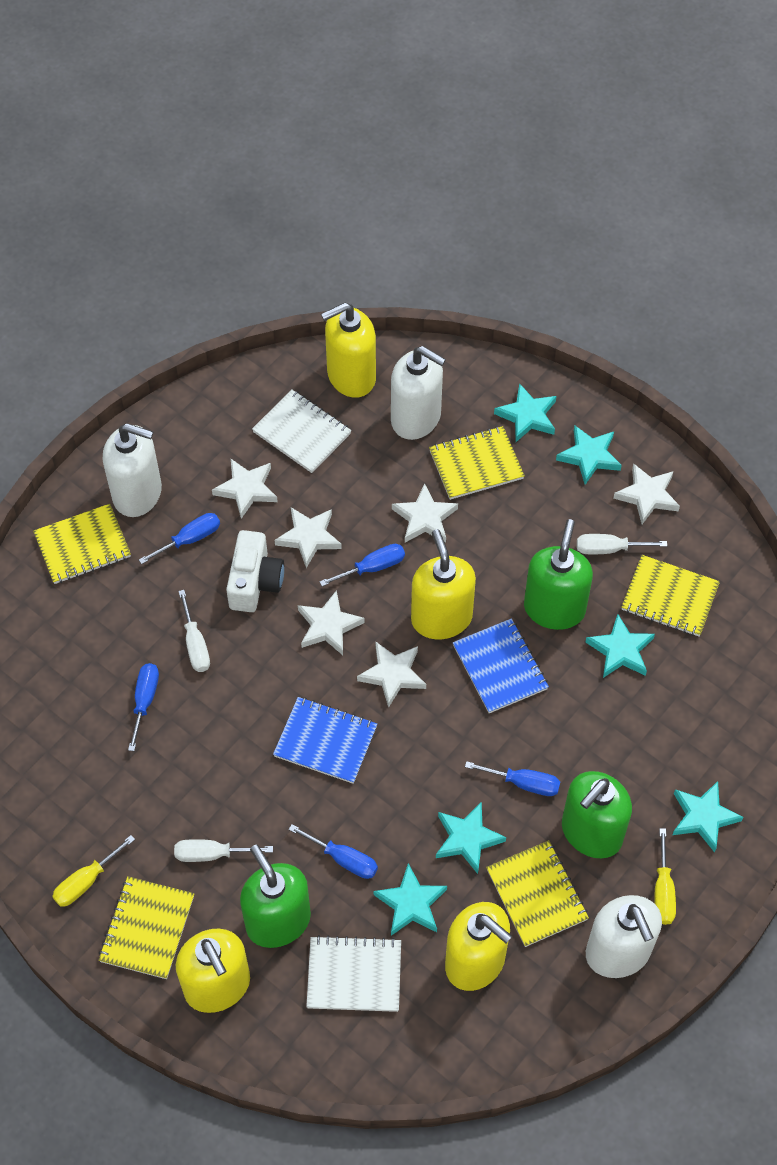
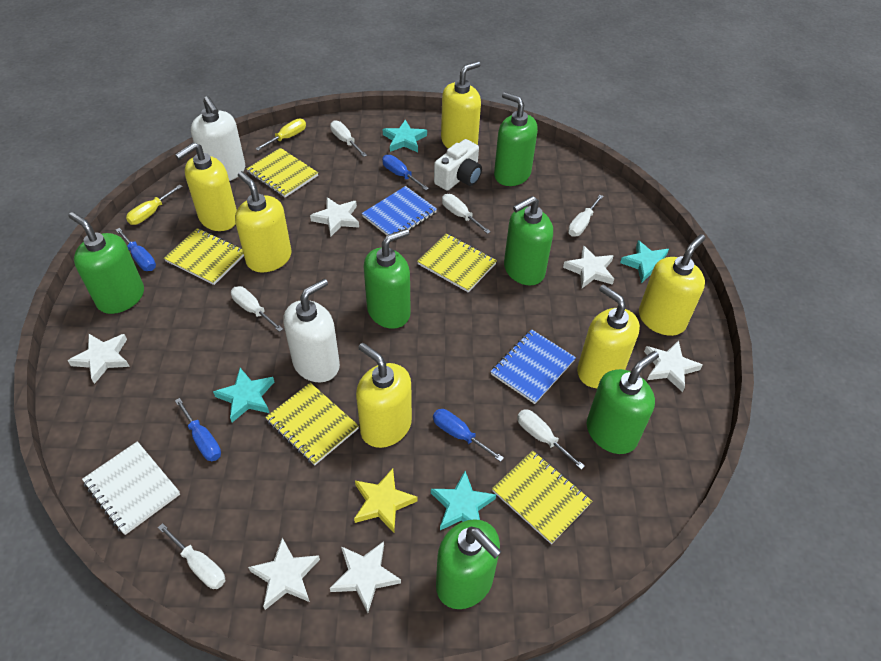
blue screwdriver: 5 -> 4
green soap dispenser: 3 -> 6
turquoise star: 6 -> 4
white notebook: 2 -> 1
white screwdriver: 3 -> 6
white soap dispenser: 3 -> 2
yellow soap dispenser: 4 -> 6
yellow star: 0 -> 1

